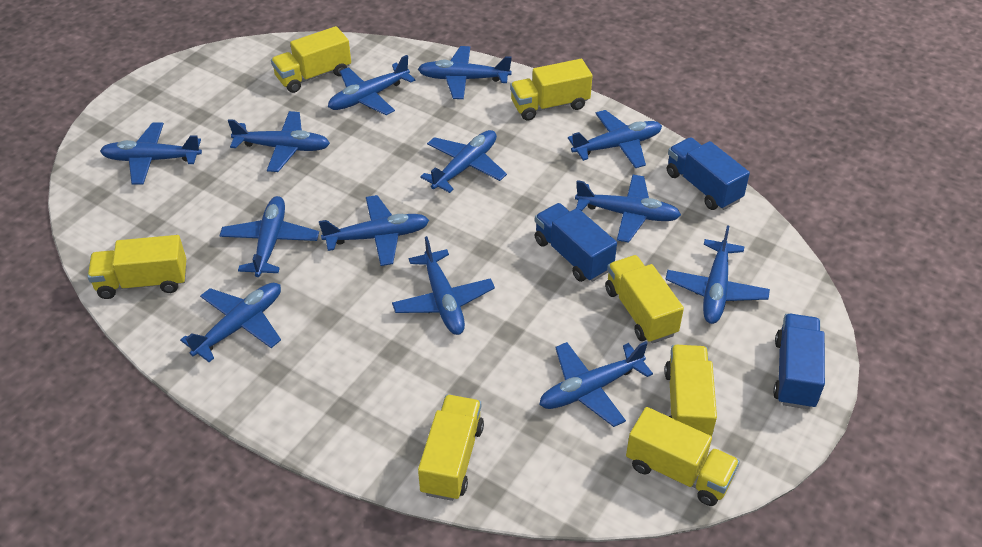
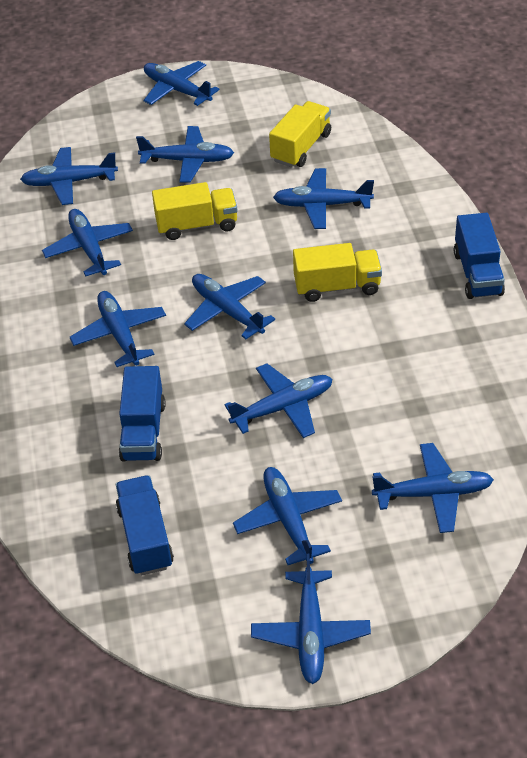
blue plane: 13 -> 11
yellow truck: 7 -> 3

